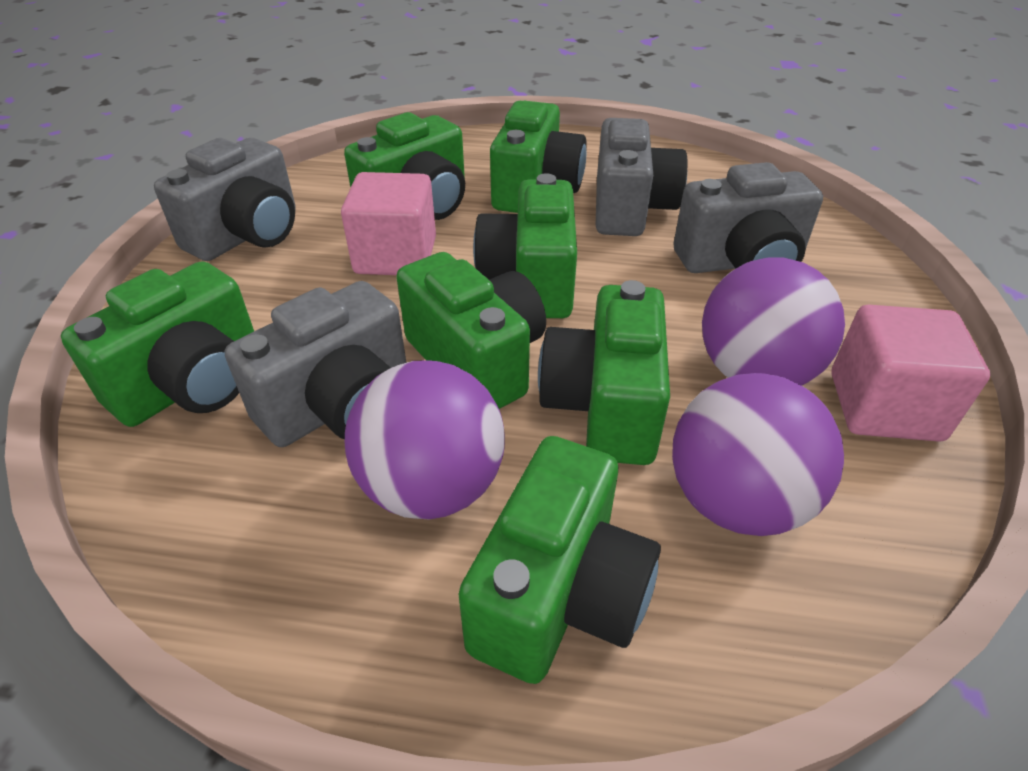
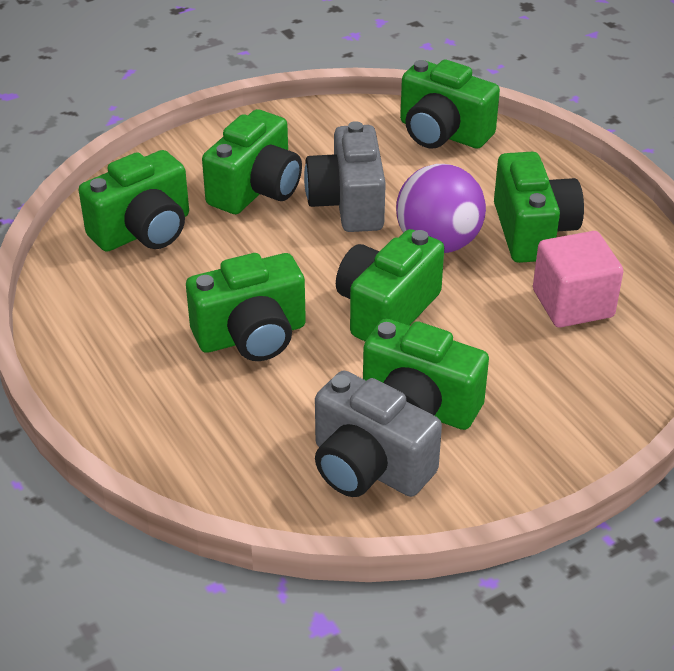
grey camera: 4 -> 2
pink cube: 2 -> 1
purple ball: 3 -> 1

